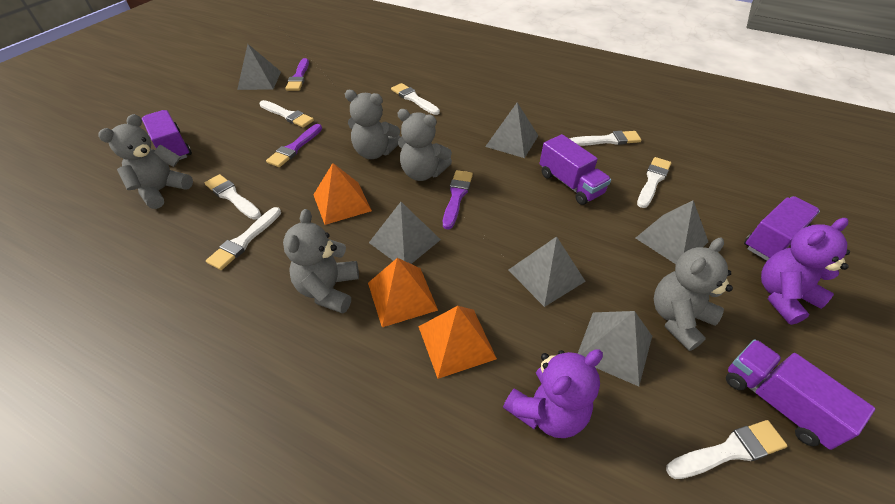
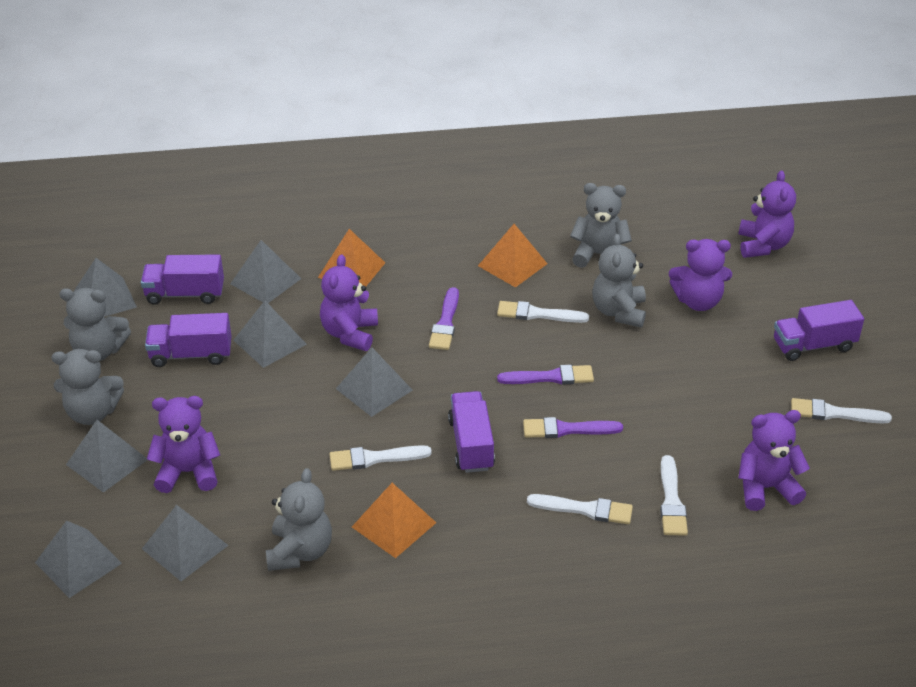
grey pyramid: 6 -> 7
purple teddy bear: 2 -> 5
white brush: 7 -> 5

